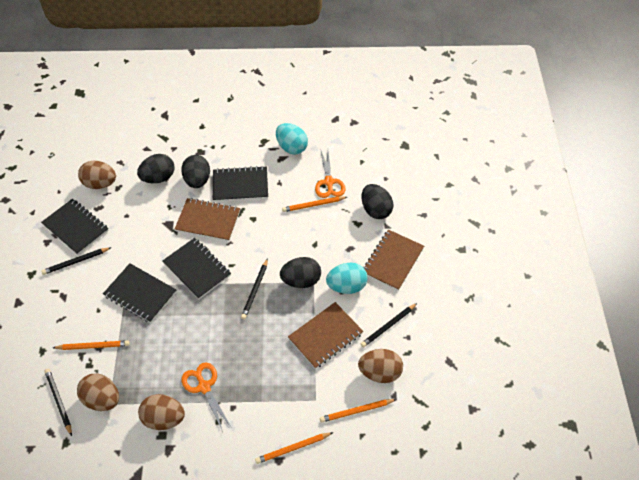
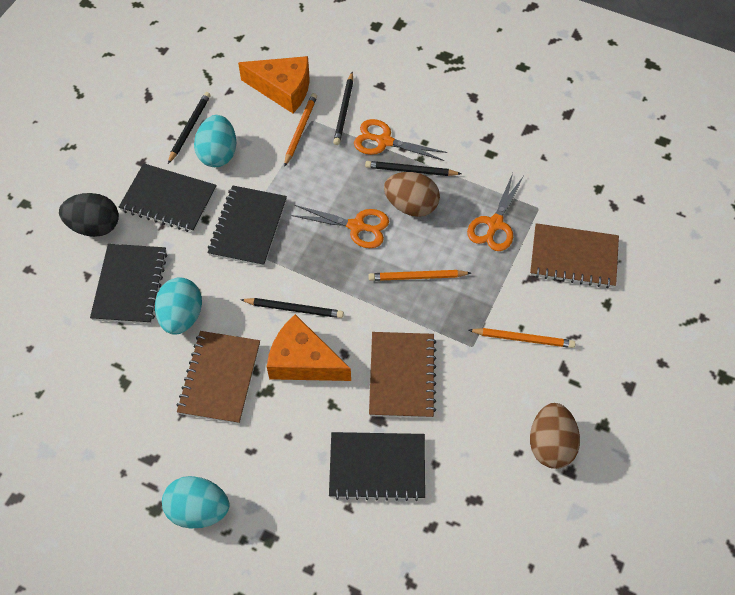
black egg: 4 -> 1
brown egg: 4 -> 2
orange cheese: 0 -> 2
orange pencil: 4 -> 3
orange scissors: 2 -> 3
turquoise egg: 2 -> 3

